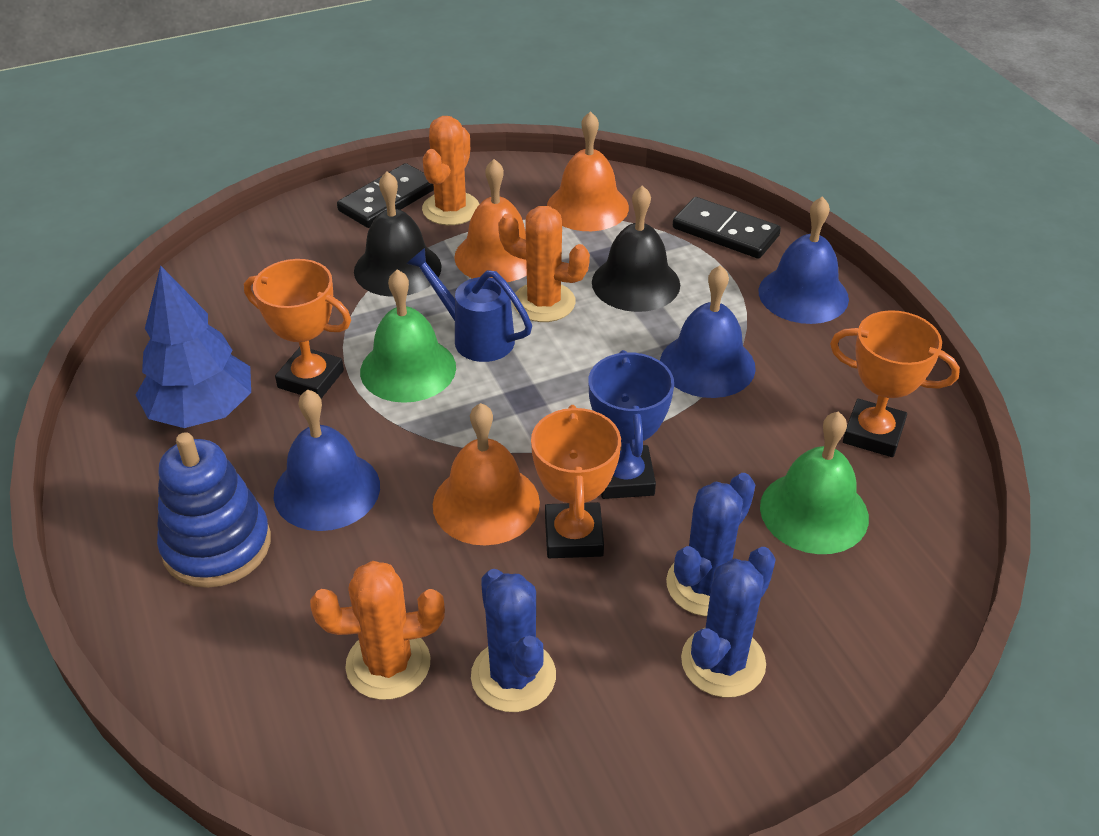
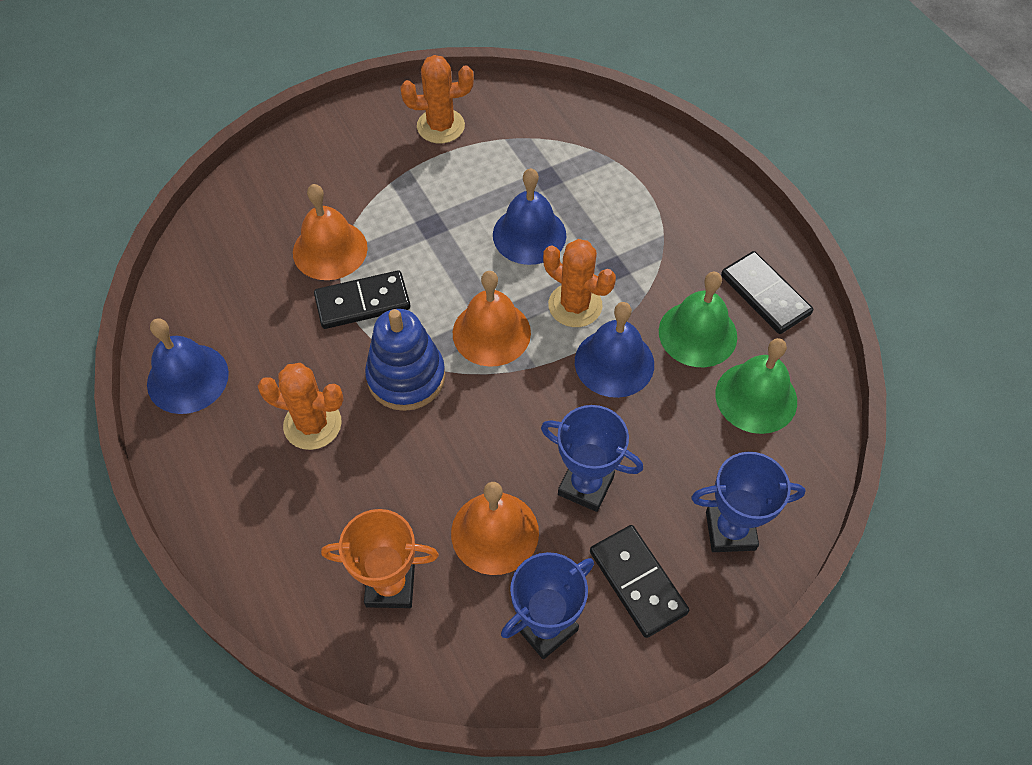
black bell: 2 -> 0
black domino: 2 -> 3
blue cactus: 3 -> 0
blue tree: 1 -> 0
blue trophy: 1 -> 3
blue watering can: 1 -> 0
orange trophy: 3 -> 1

